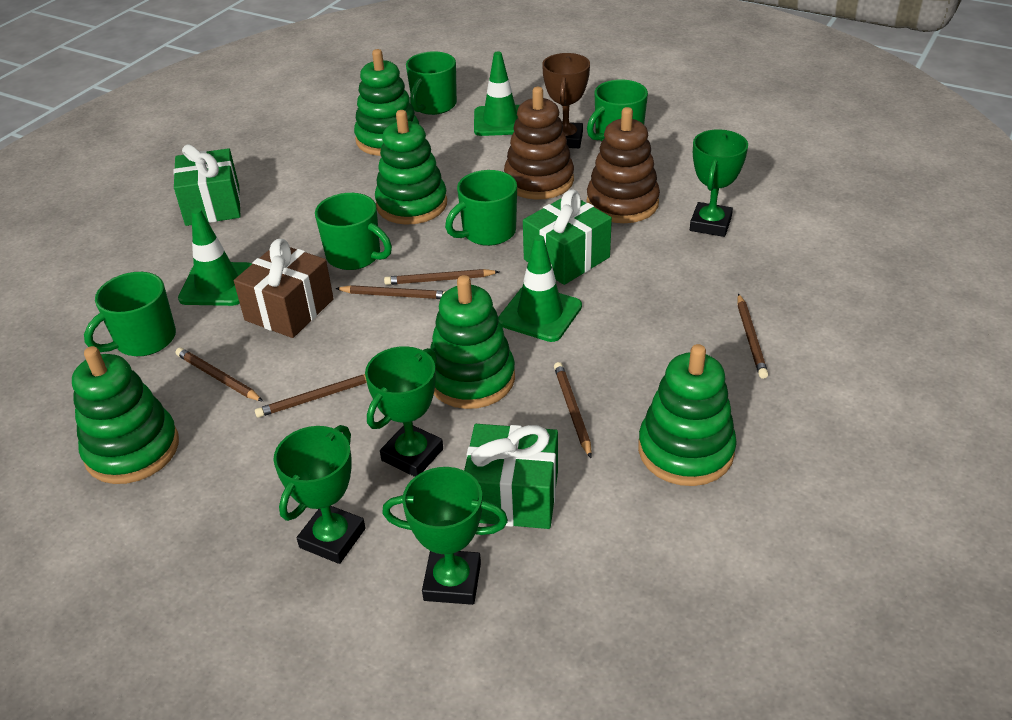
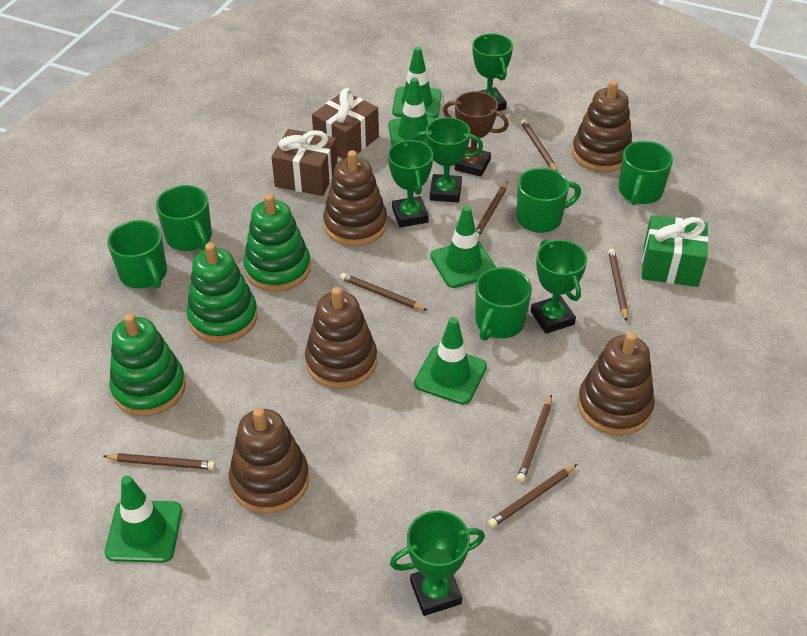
brown gift: 1 -> 2
brown pencil: 6 -> 7
brown stacking toy: 2 -> 5
green gift: 3 -> 1
green stacking toy: 5 -> 3
green traffic cone: 3 -> 5
green trophy: 4 -> 5

